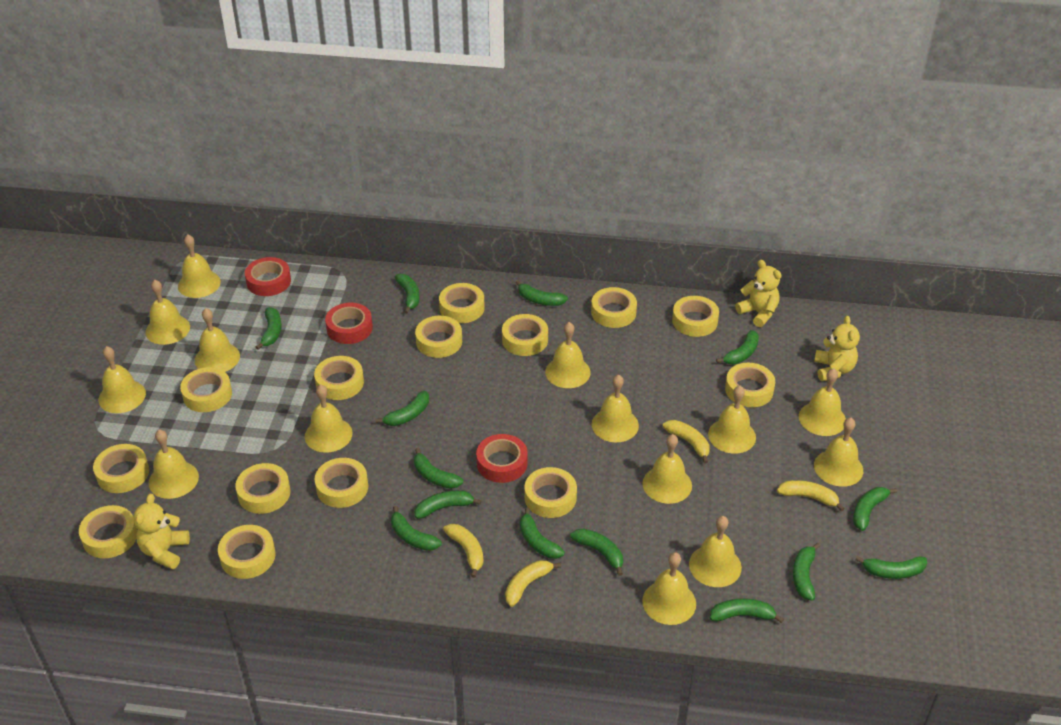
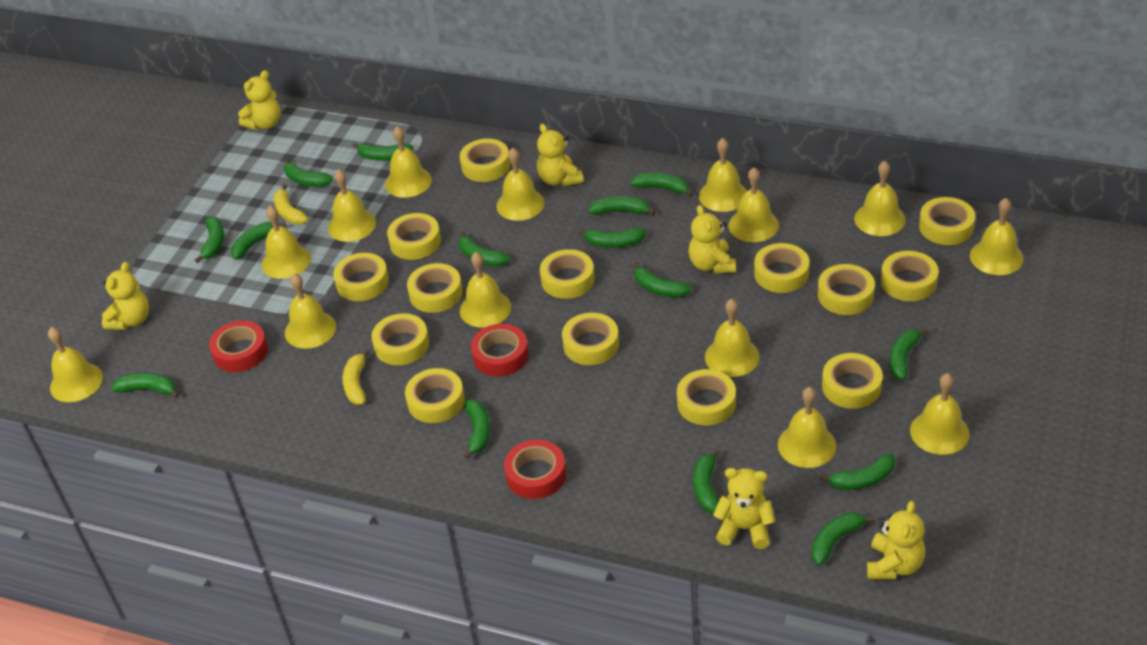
green banana: 14 -> 15
yellow banana: 4 -> 2
yellow teddy bear: 3 -> 6

